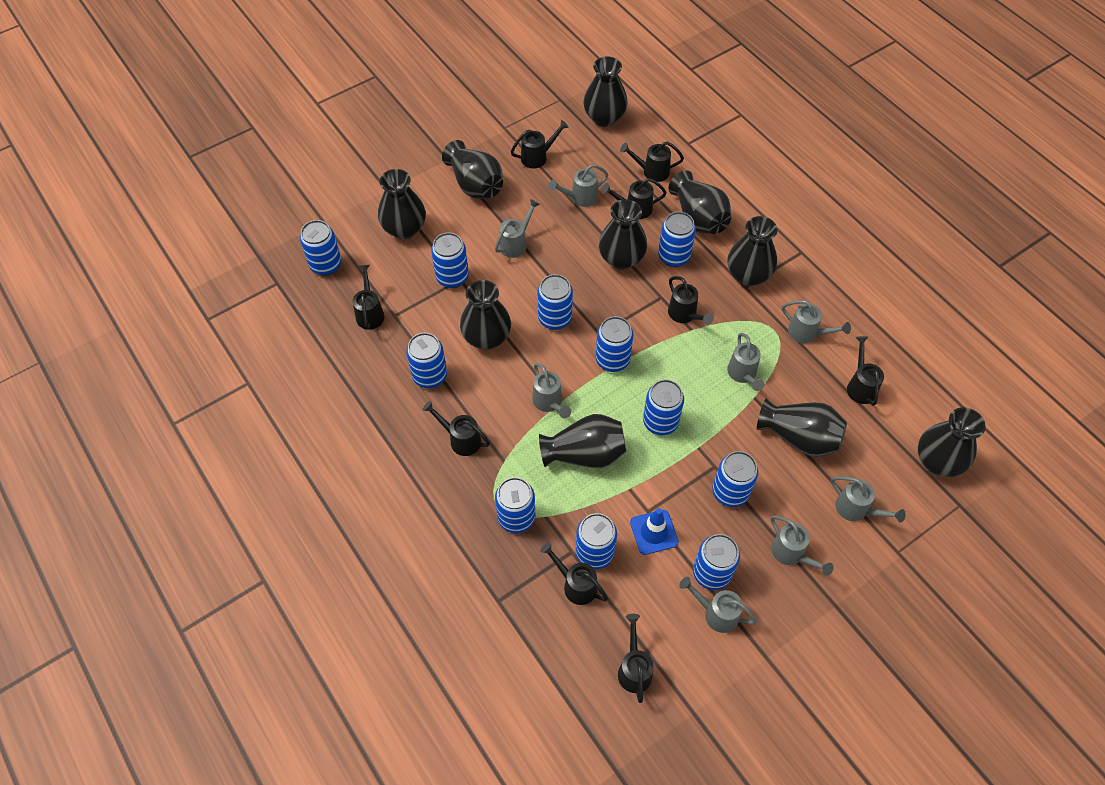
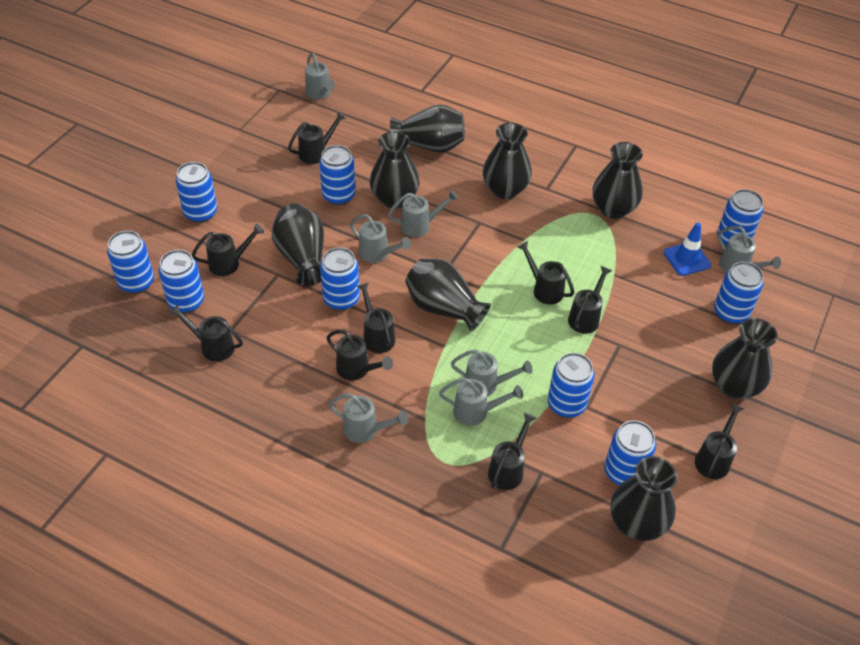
black vase: 10 -> 8
blue can: 11 -> 9
grey watering can: 8 -> 7

